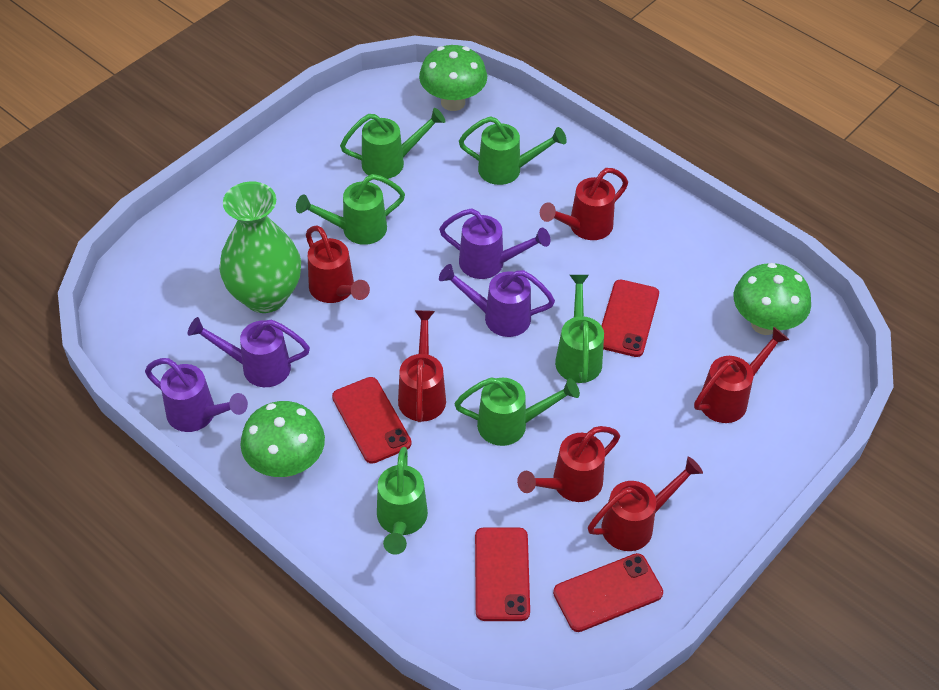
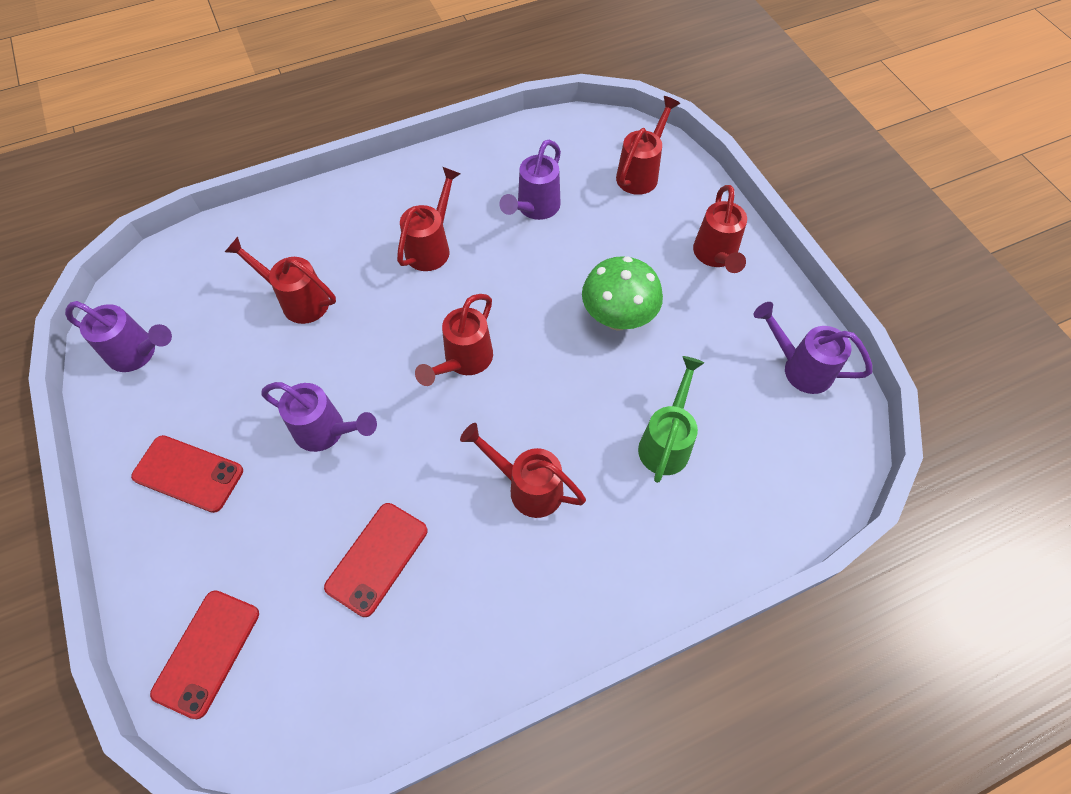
green mushroom: 3 -> 1
green vase: 1 -> 0
green watering can: 6 -> 1
red phone: 4 -> 3

